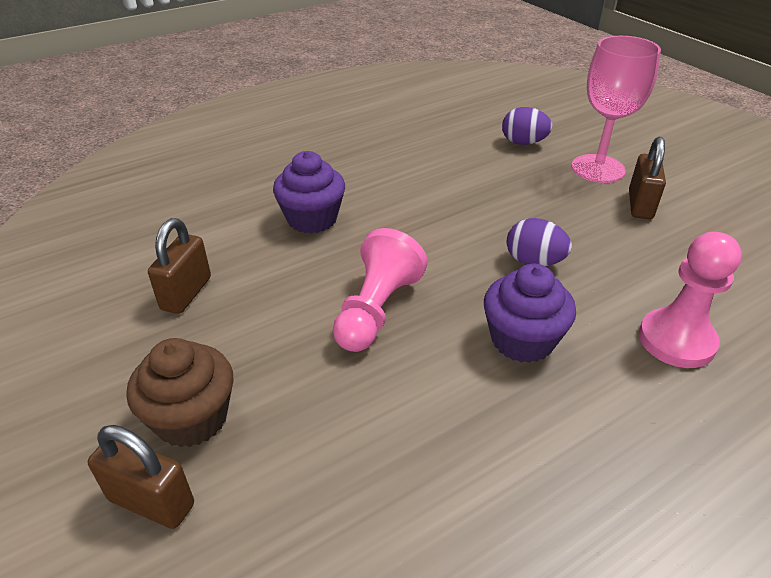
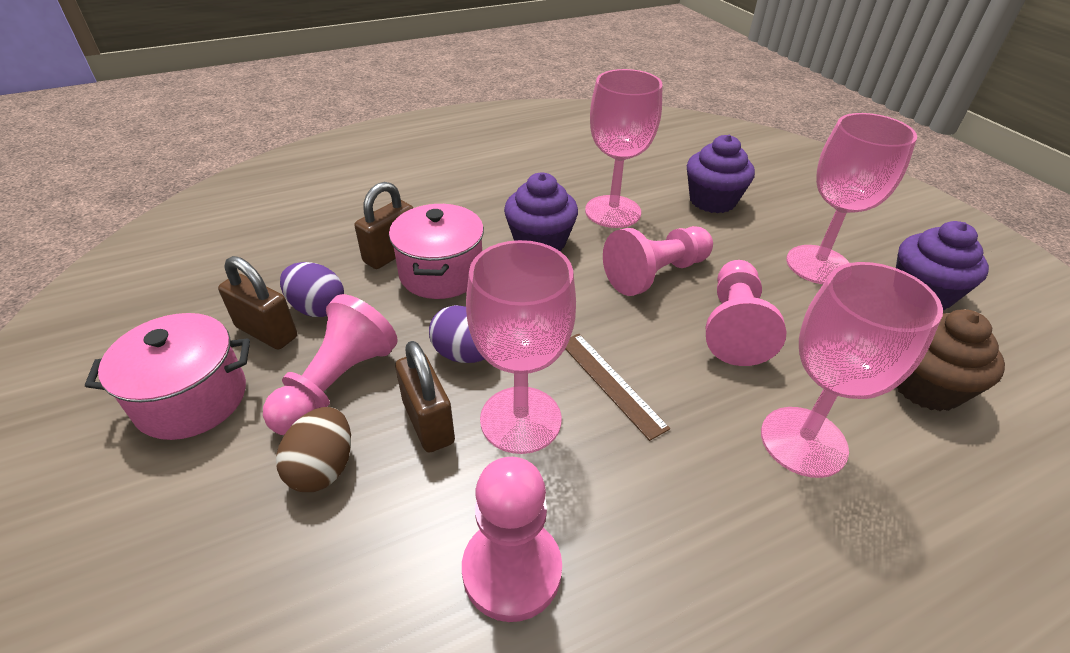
brown egg: 0 -> 1
brown ruler: 0 -> 1
pink goblet: 1 -> 4
pink pawn: 2 -> 4
pink pot: 0 -> 2
purple cupcake: 2 -> 3

